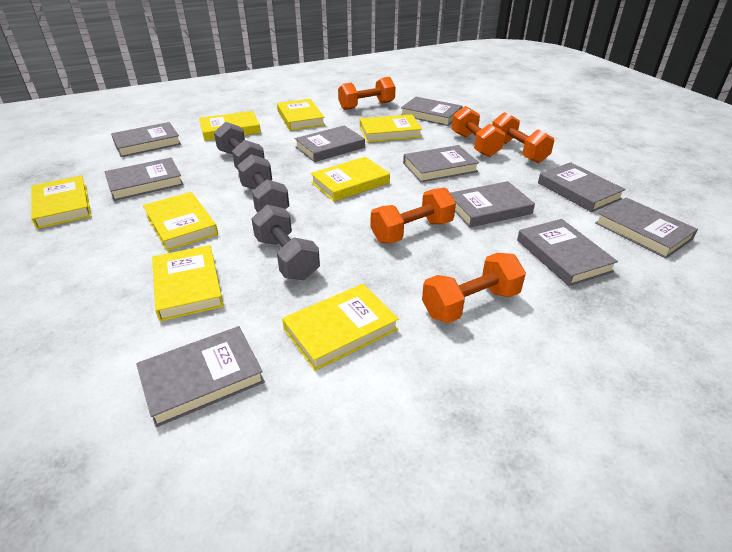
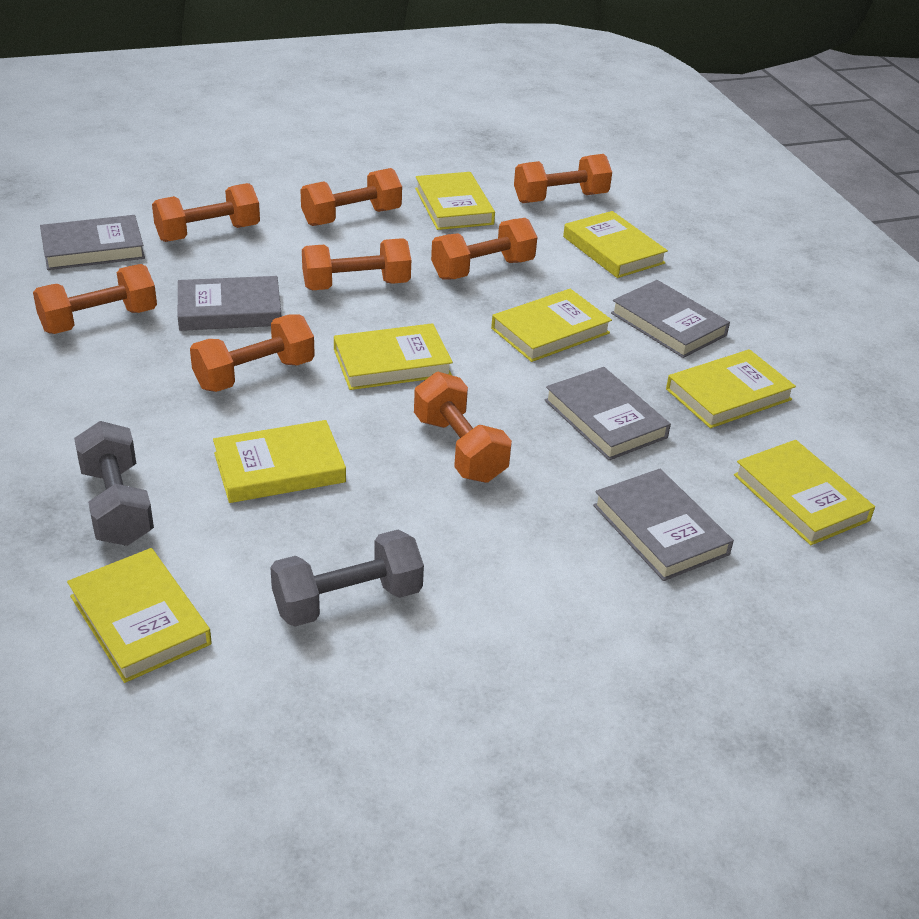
grey book: 10 -> 5
grey dumbbell: 3 -> 2
orange dumbbell: 5 -> 8

